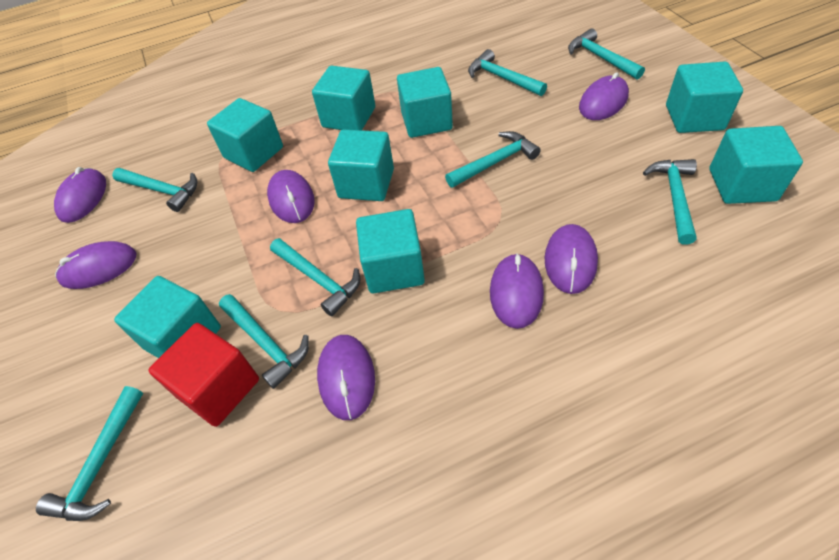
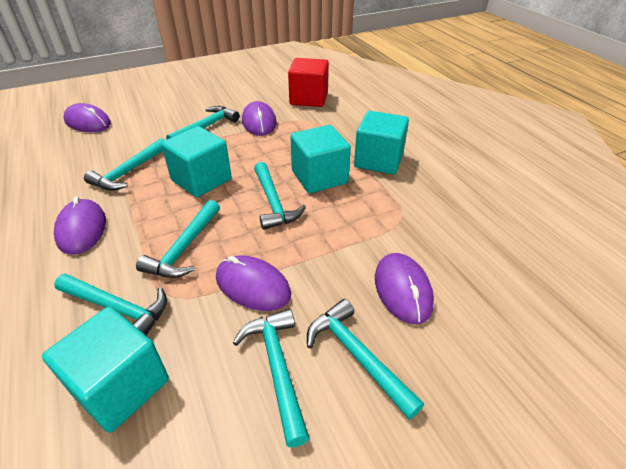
purple mouse: 7 -> 5
turquoise cube: 8 -> 4
turquoise hammer: 8 -> 7

